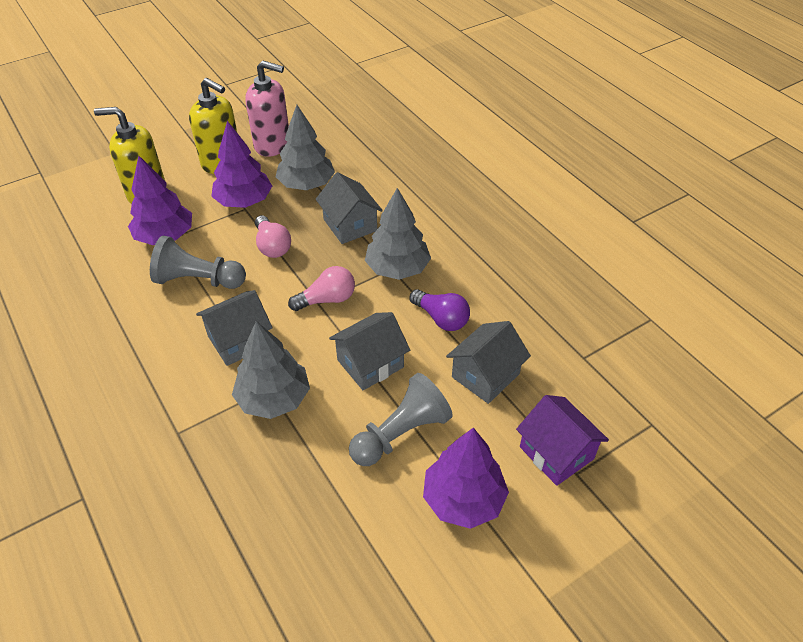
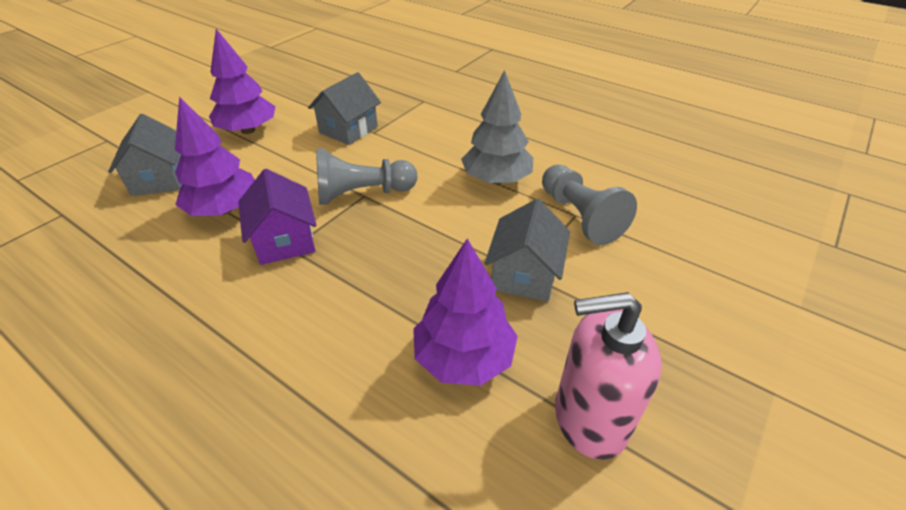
grey house: 4 -> 3
grey tree: 3 -> 1
pink light bulb: 2 -> 0
purple light bulb: 1 -> 0
yellow soap dispenser: 2 -> 0

